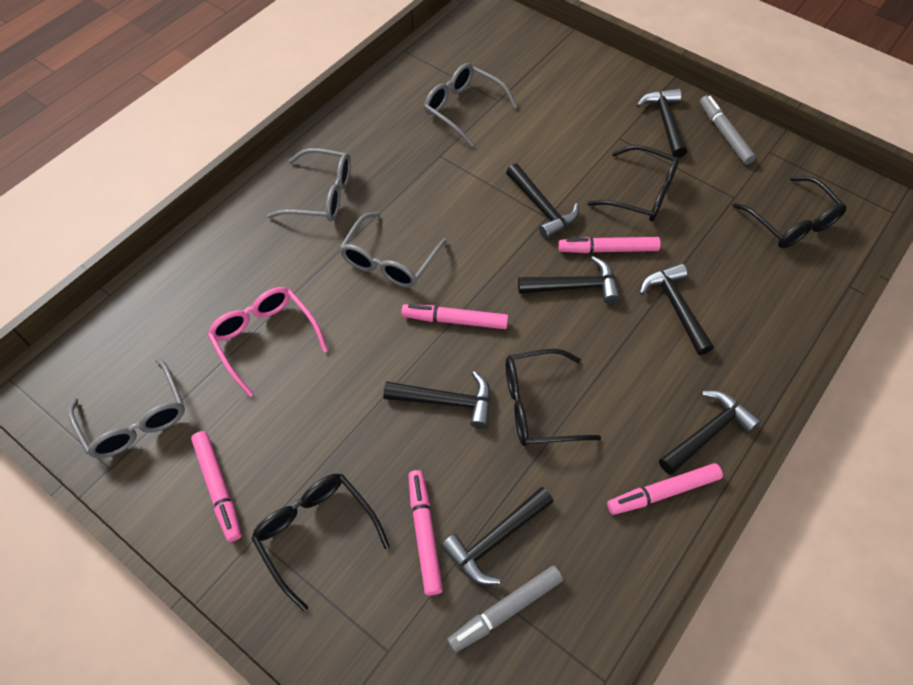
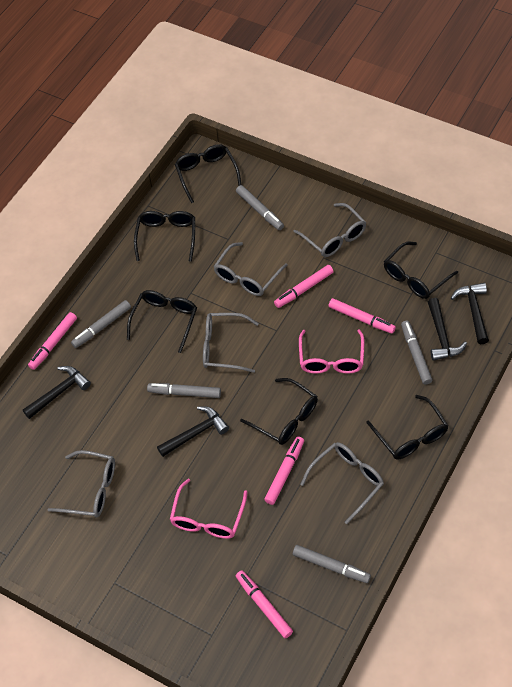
black glasses: 4 -> 6
black hammer: 7 -> 4
grey glasses: 4 -> 5
grey marker: 2 -> 5
pink glasses: 1 -> 2

